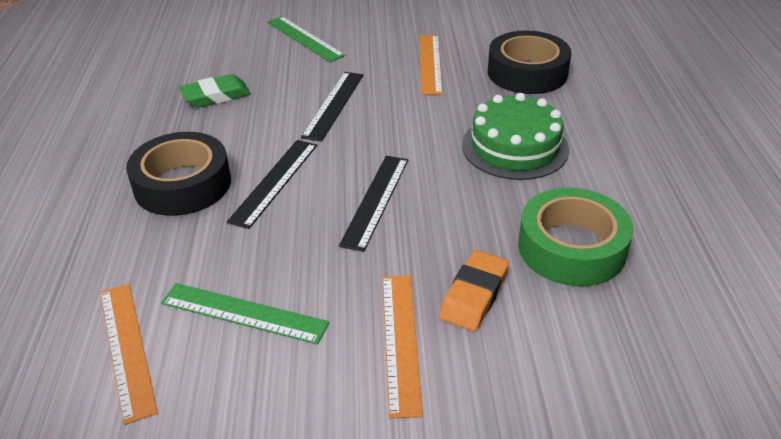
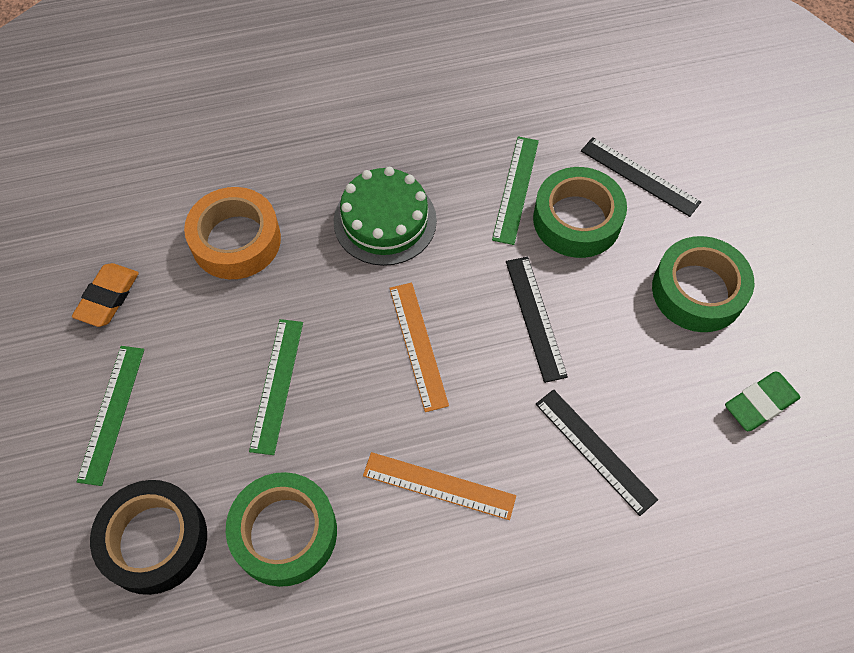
black tape: 2 -> 1
green ruler: 2 -> 3
green tape: 1 -> 3
orange ruler: 3 -> 2
orange tape: 0 -> 1

